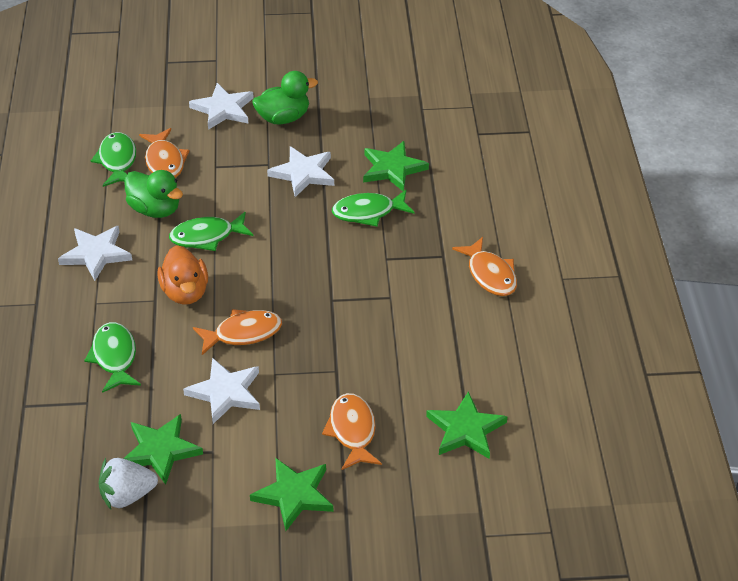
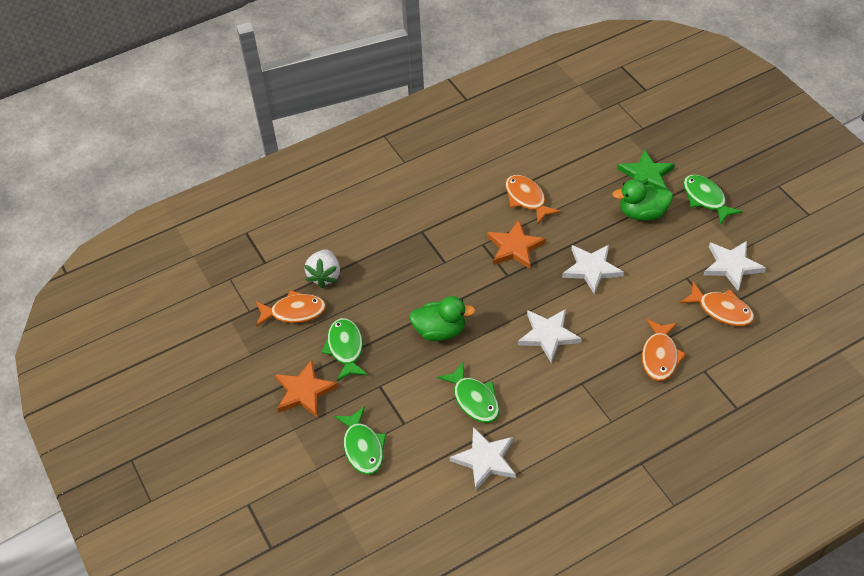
green star: 4 -> 1
orange duck: 1 -> 0
orange star: 0 -> 2

